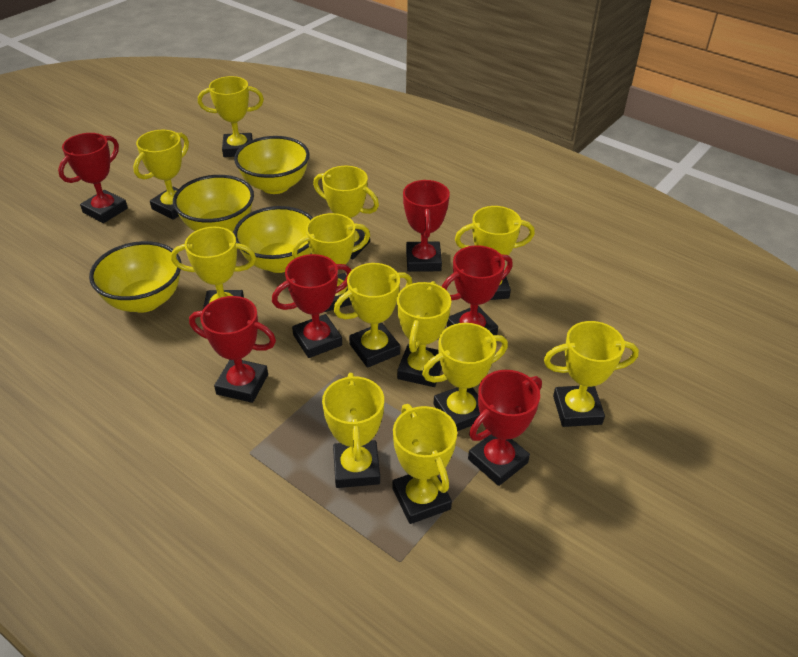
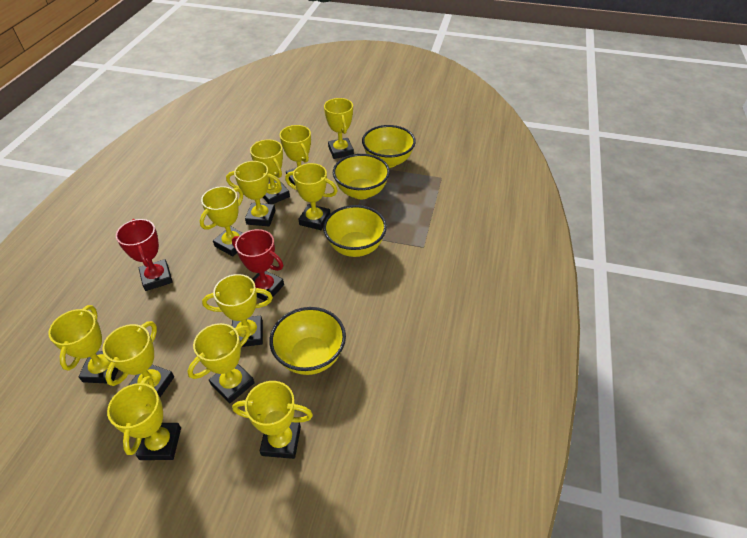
red trophy: 6 -> 2

